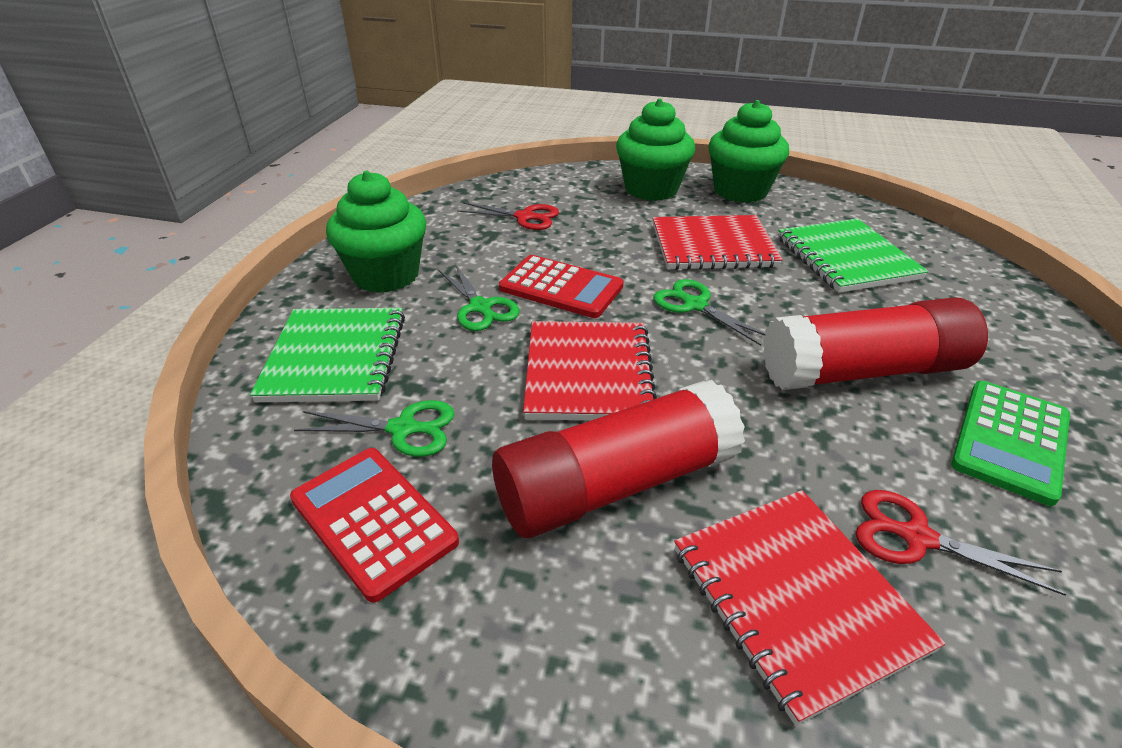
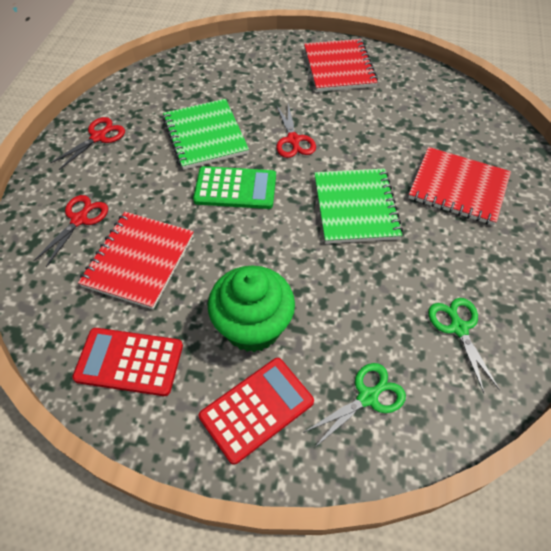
green cupcake: 3 -> 1
green scissors: 3 -> 2
red glue stick: 2 -> 0
red scissors: 2 -> 3

